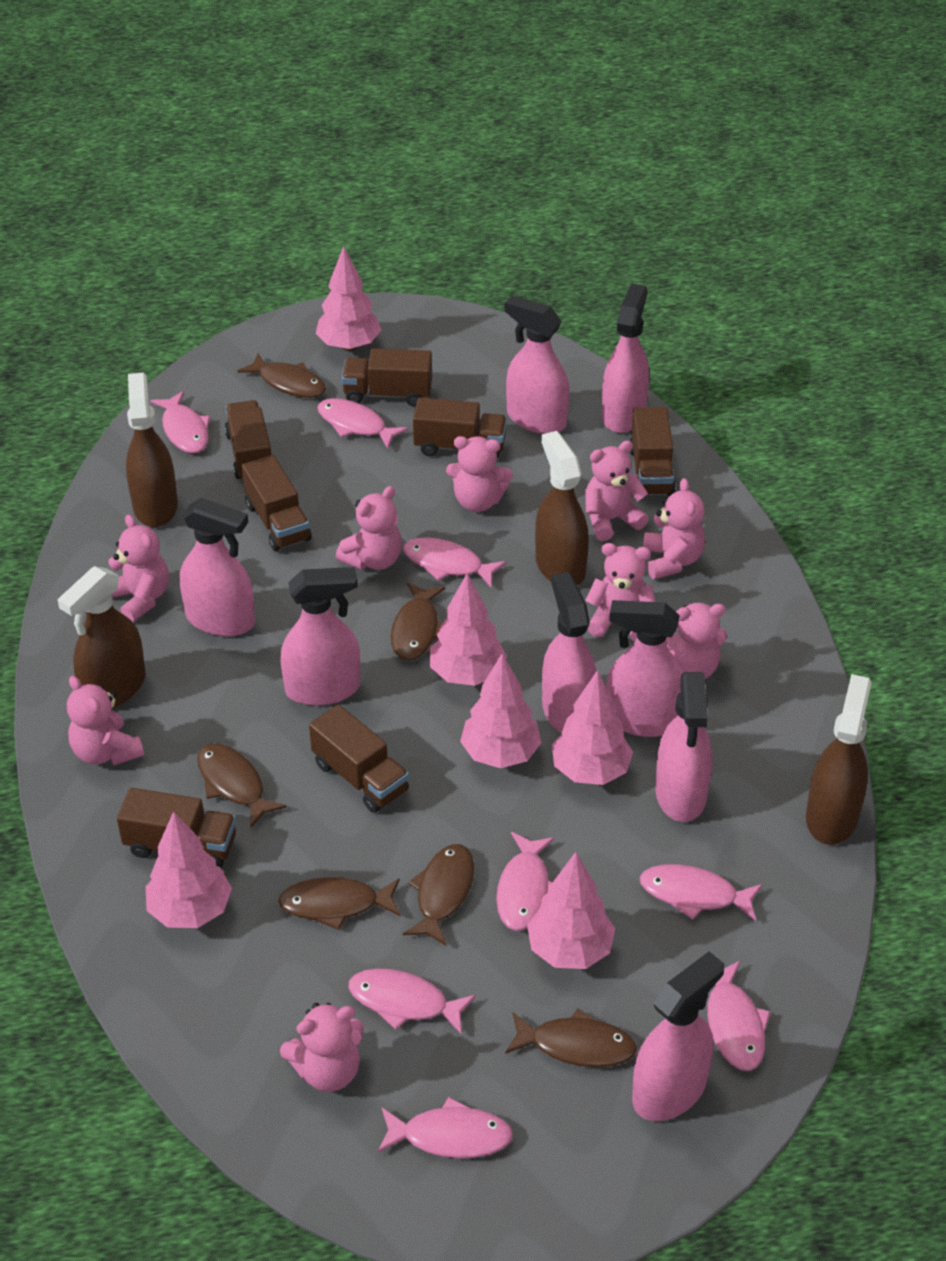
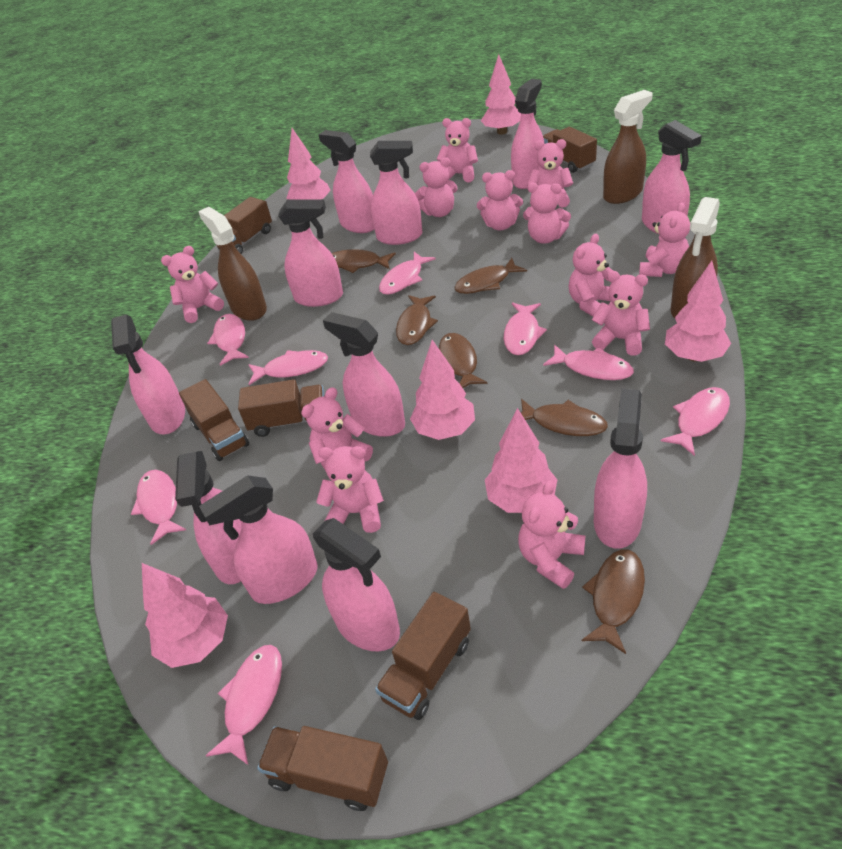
brown spray bottle: 4 -> 3
brown truck: 7 -> 6
pink spray bottle: 8 -> 11
pink teddy bear: 9 -> 12

